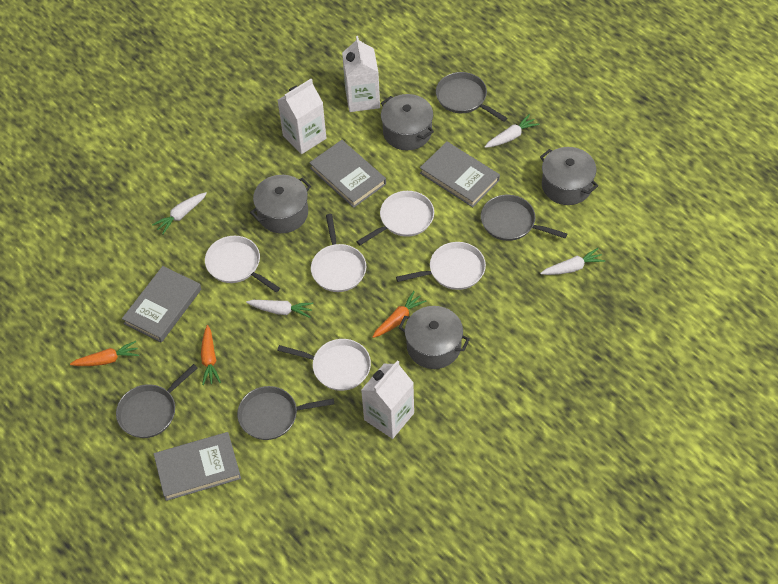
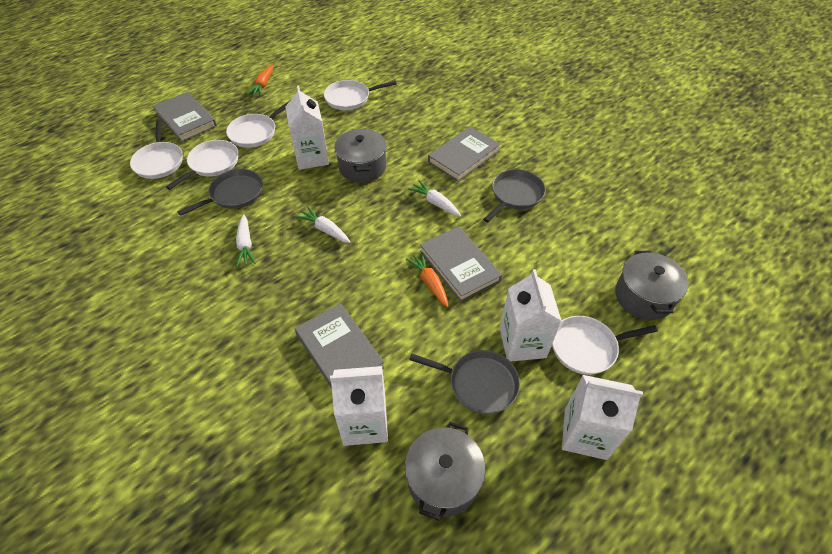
grey pan: 4 -> 3
grey pot: 4 -> 3
orange carrot: 3 -> 2
white carrot: 4 -> 3
white carton: 3 -> 4

